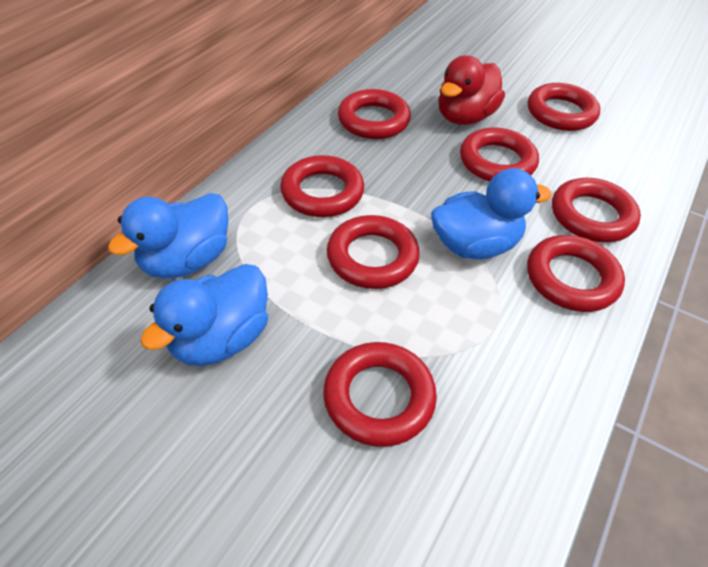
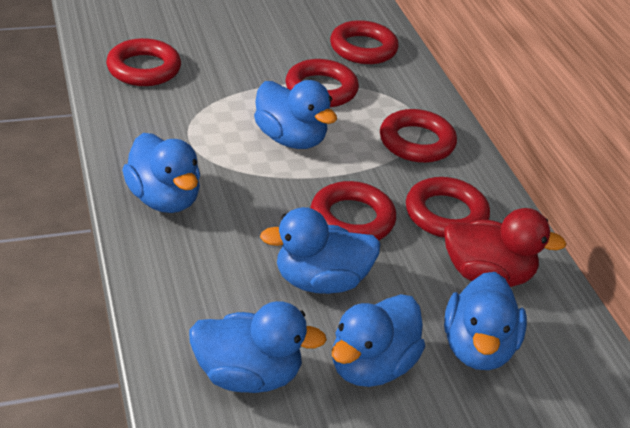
blue duck: 3 -> 6
red ring: 8 -> 6

